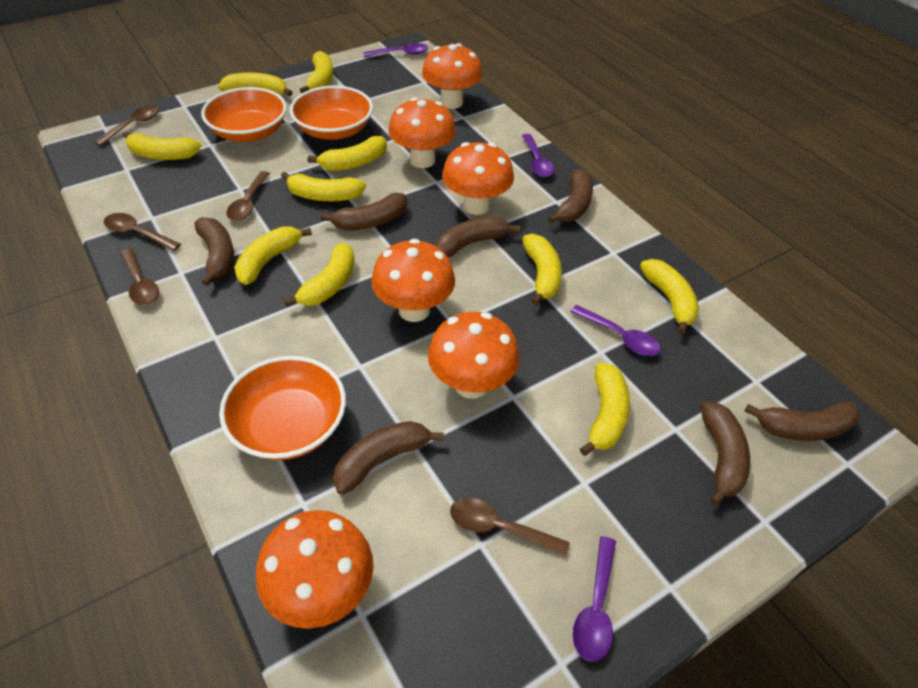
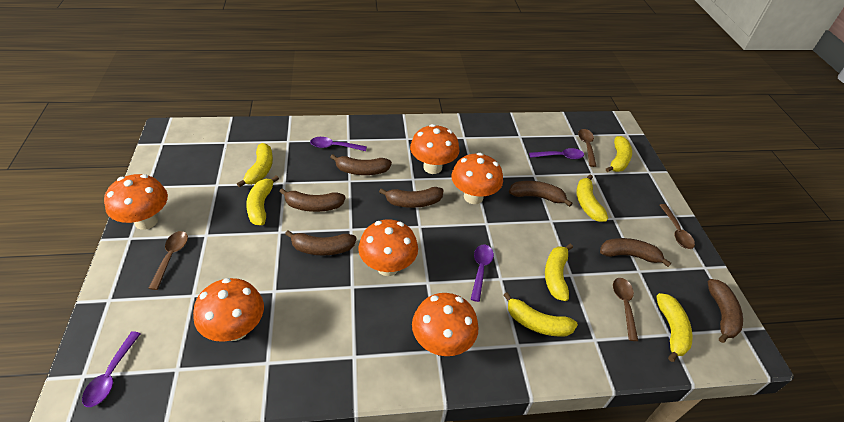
brown spoon: 5 -> 4
orange bowl: 3 -> 0
yellow banana: 10 -> 7

